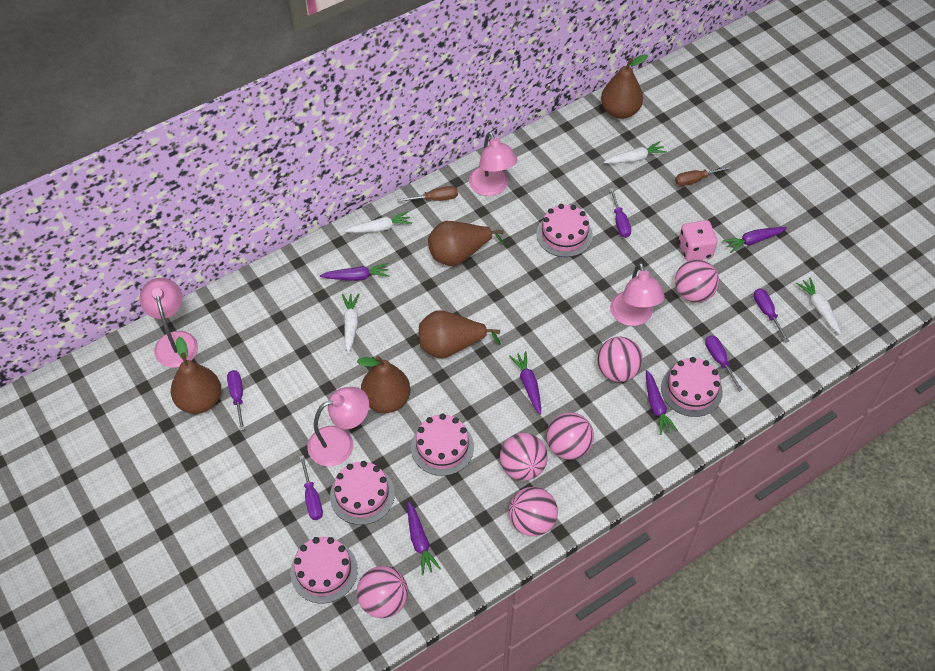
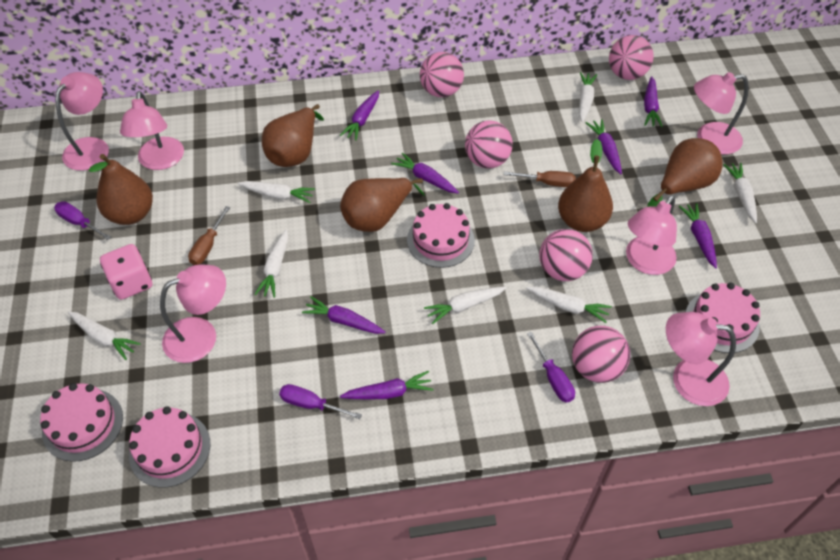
pink ball: 6 -> 5
pink cake: 5 -> 4
pink lamp: 4 -> 6
purple carrot: 5 -> 7
purple screwdriver: 5 -> 3
white carrot: 4 -> 7

